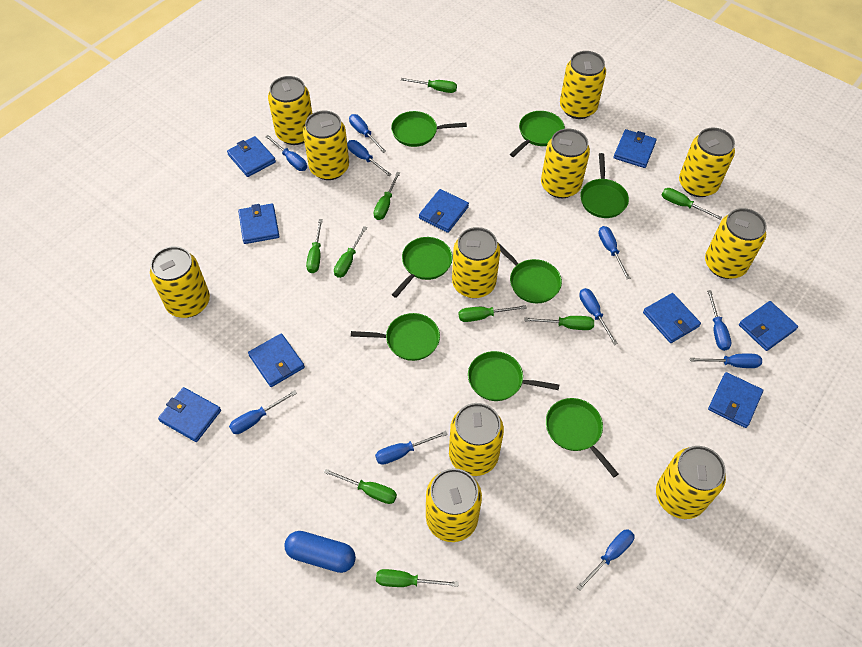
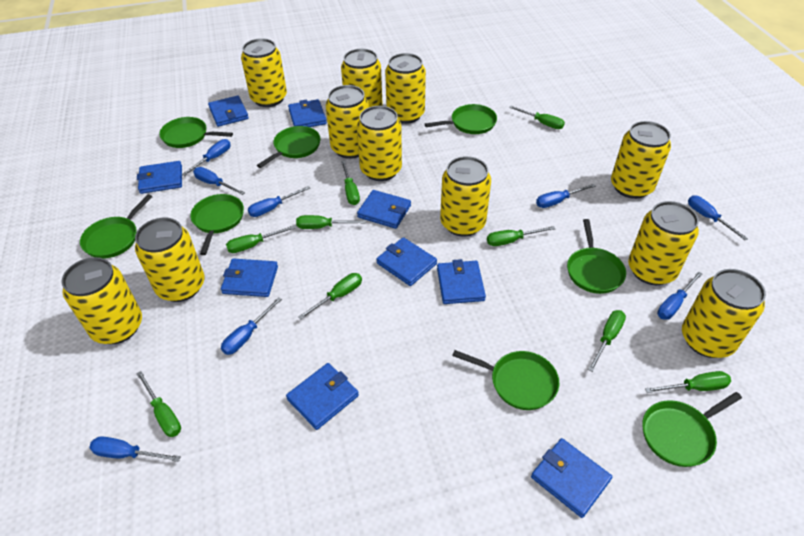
blue capsule: 1 -> 0
blue screwdriver: 10 -> 8

